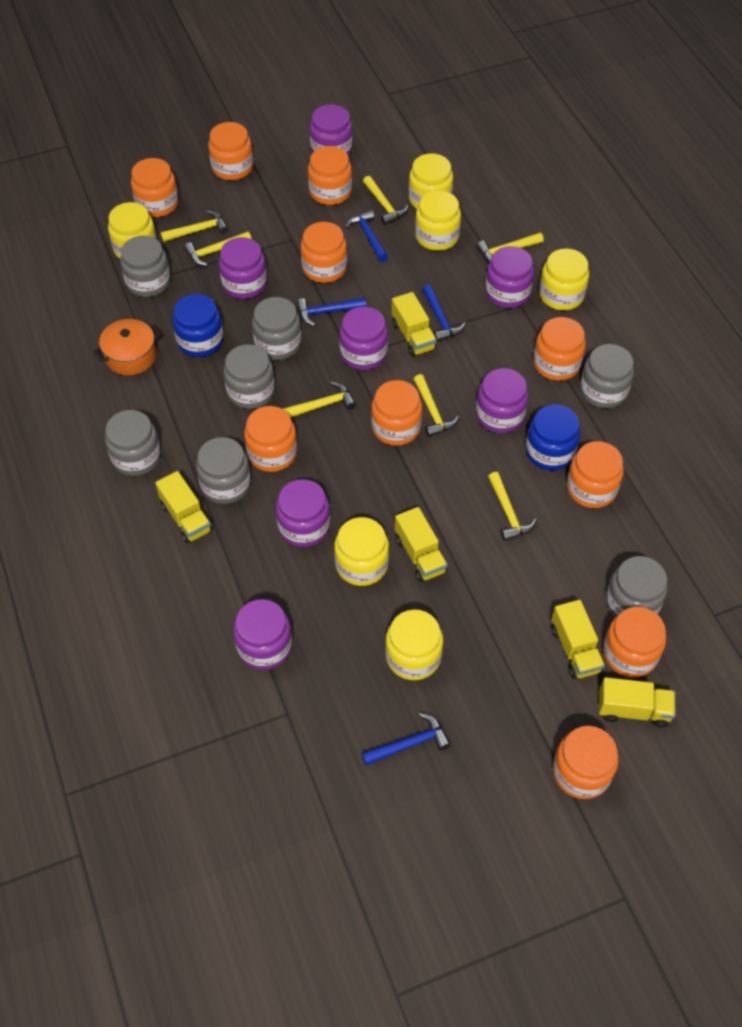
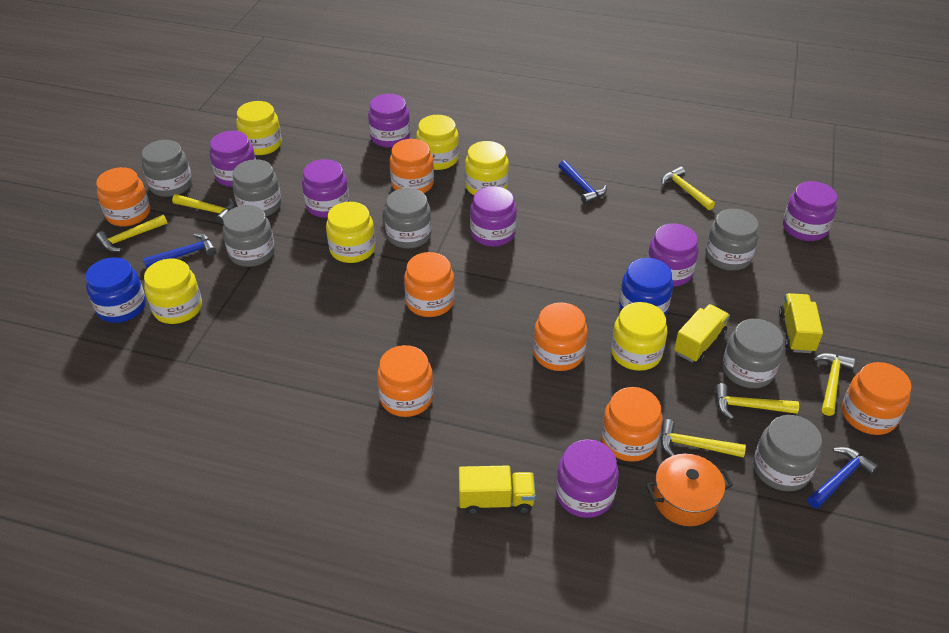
blue hammer: 4 -> 3
orange jar: 10 -> 7
yellow hammer: 7 -> 6
yellow truck: 5 -> 3

